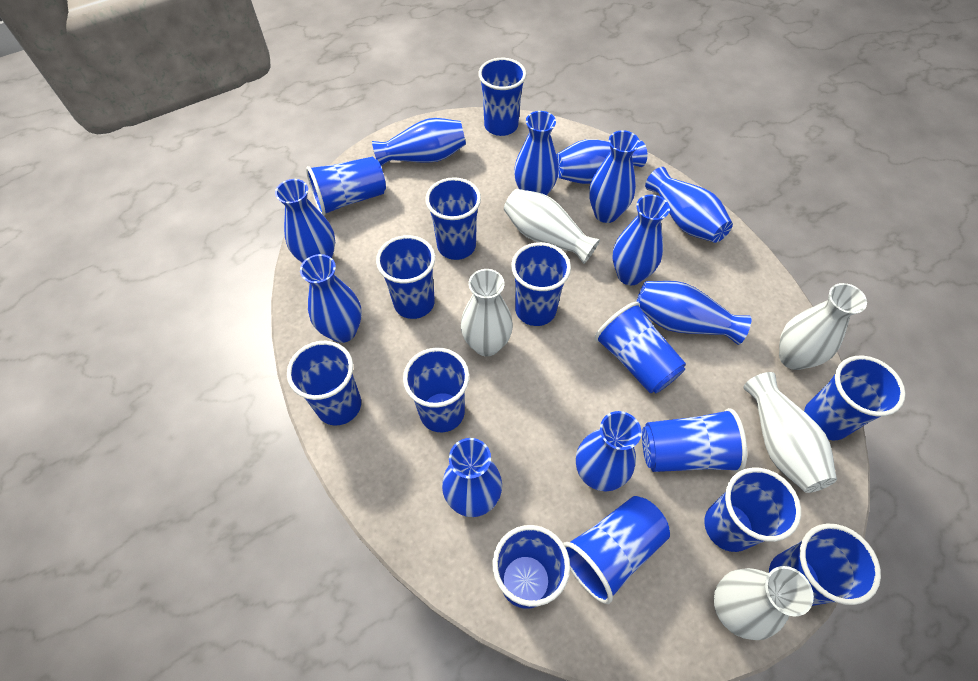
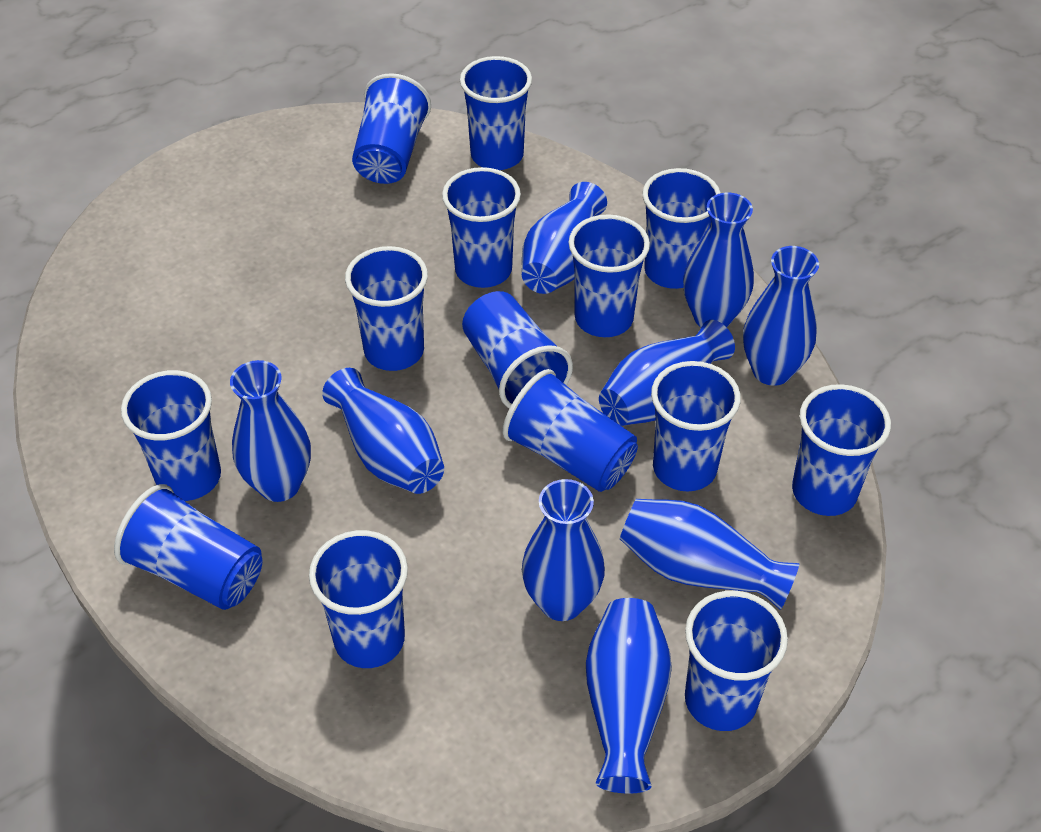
blue vase: 11 -> 9
white vase: 5 -> 0

